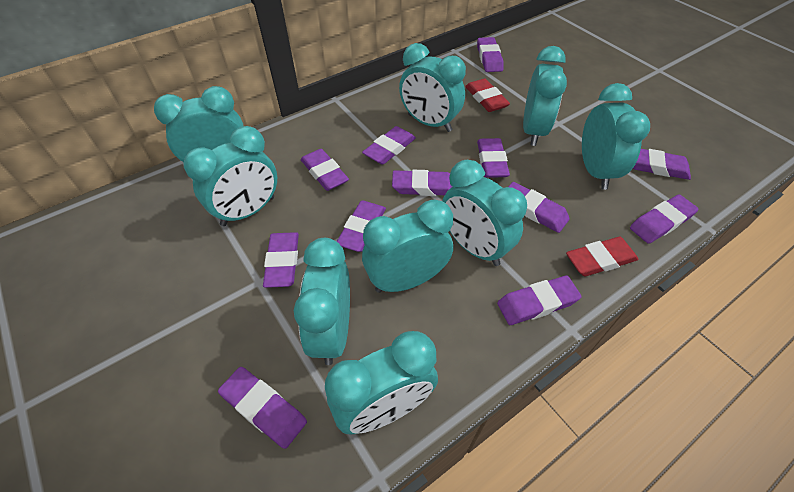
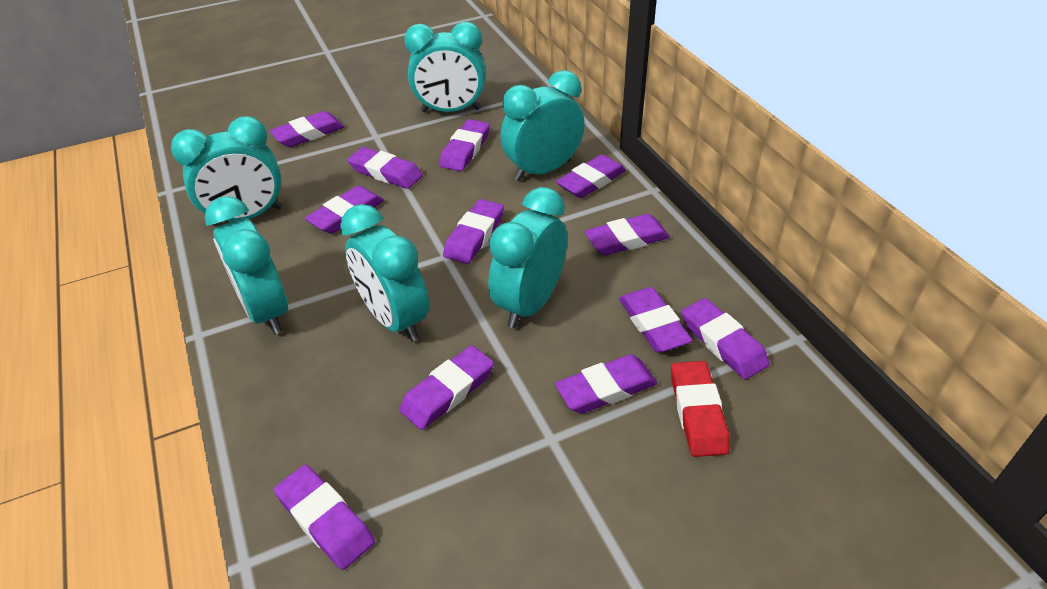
red eraser: 2 -> 1
turquoise clock: 9 -> 6

